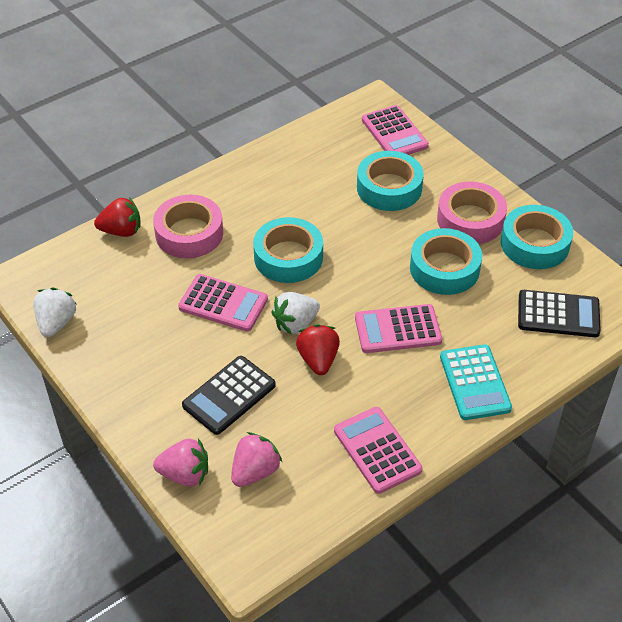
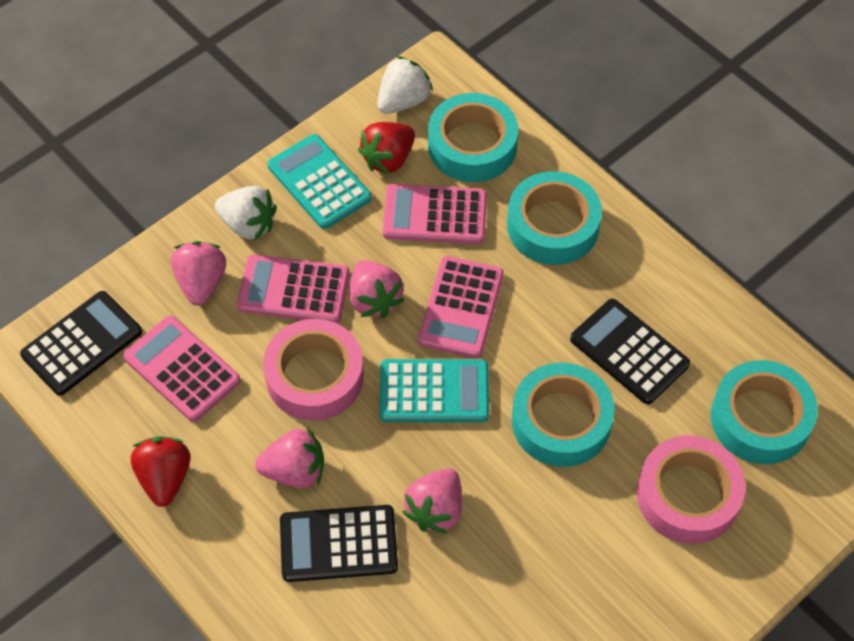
black calculator: 2 -> 3
pink strawberry: 2 -> 4
turquoise calculator: 1 -> 2

